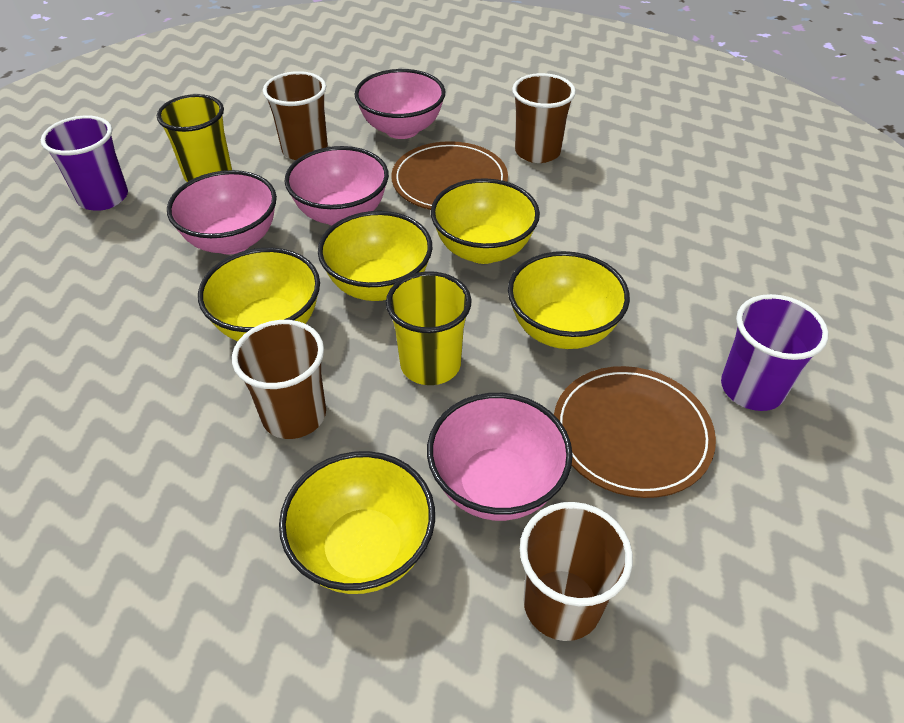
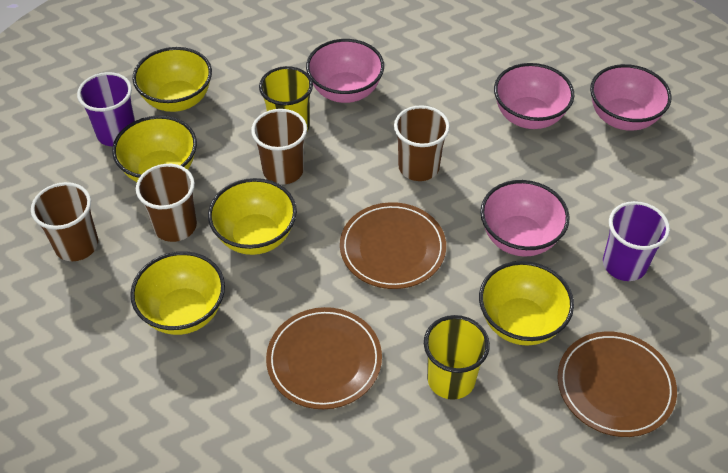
brown plate: 2 -> 3

